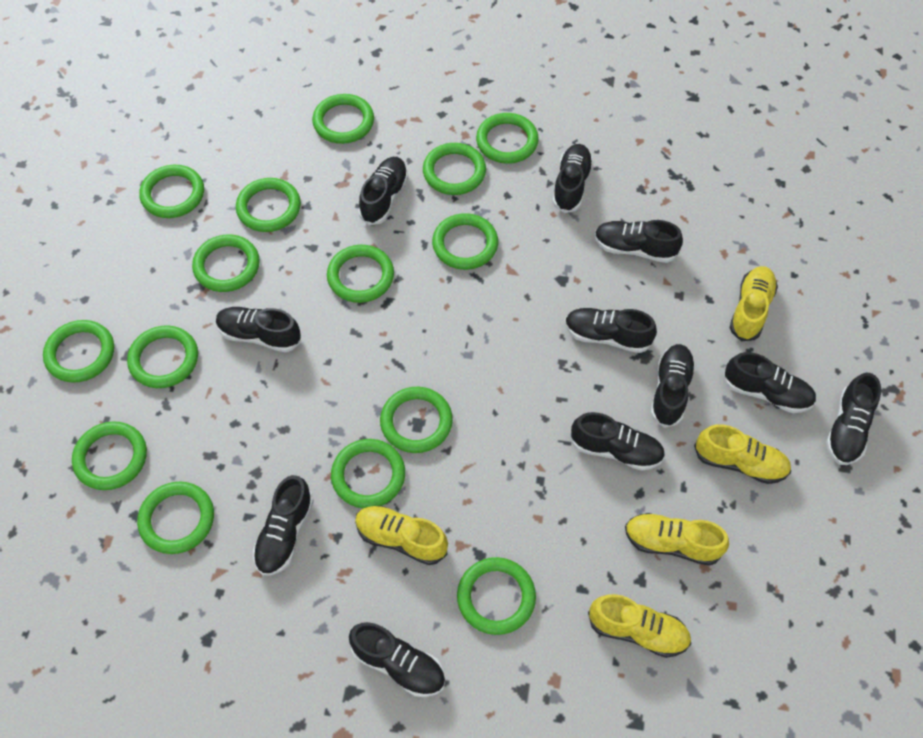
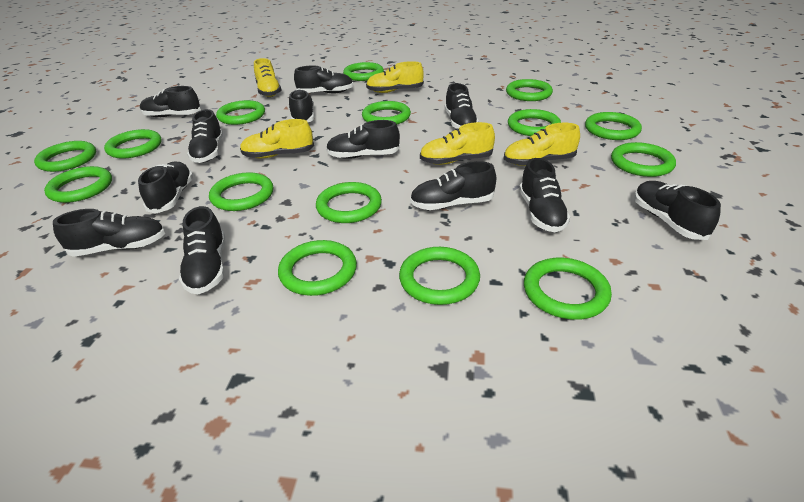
black shoe: 11 -> 12

